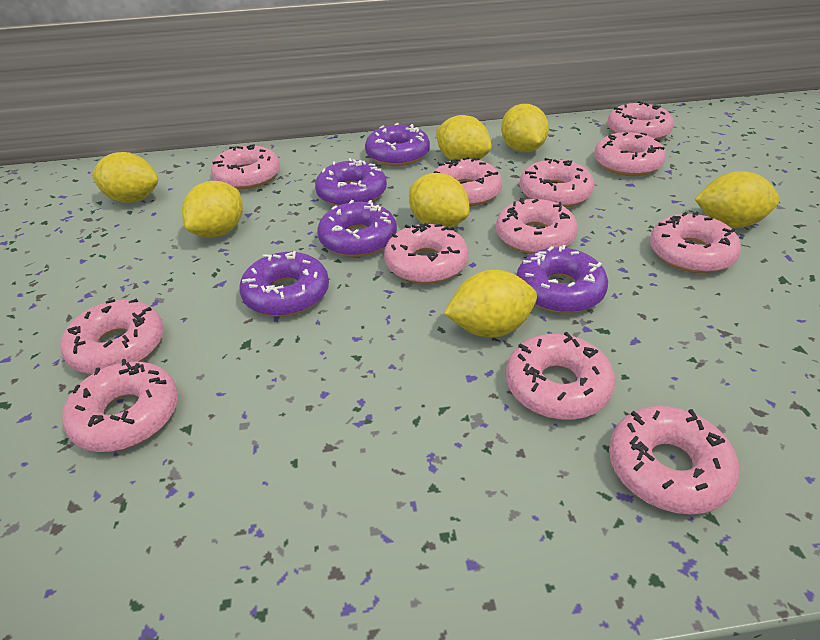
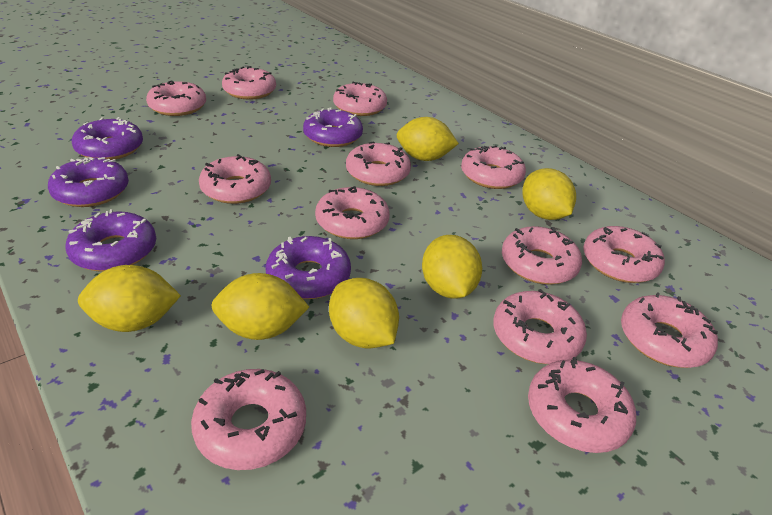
pink donut: 12 -> 13
yellow lemon: 7 -> 6

